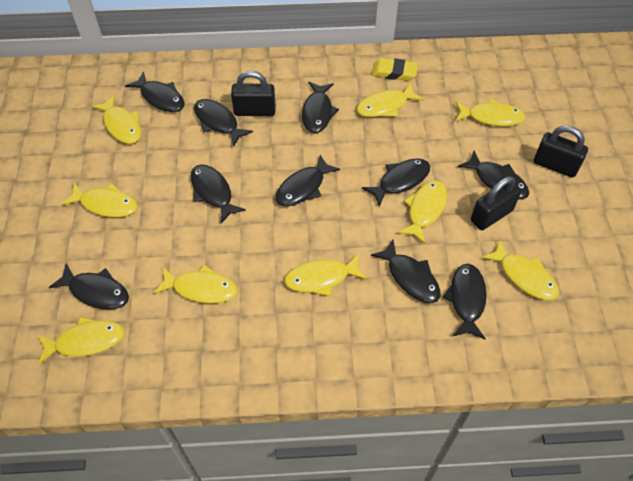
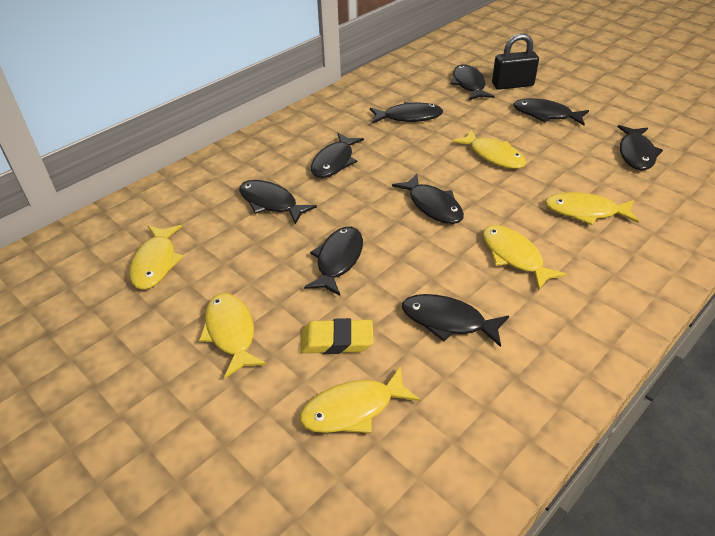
black fish: 10 -> 9
black padlock: 3 -> 1
yellow fish: 9 -> 6

